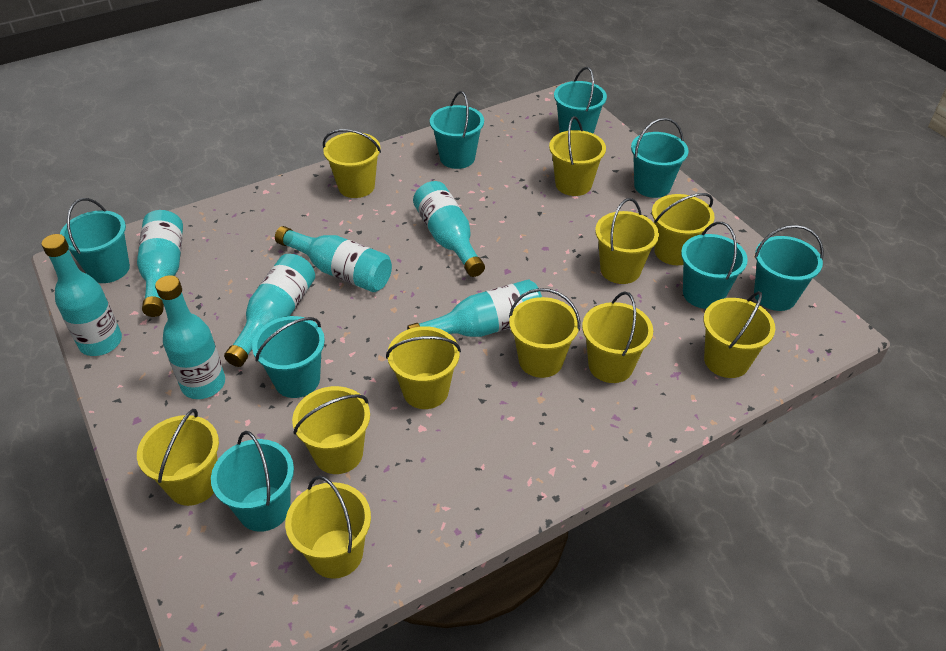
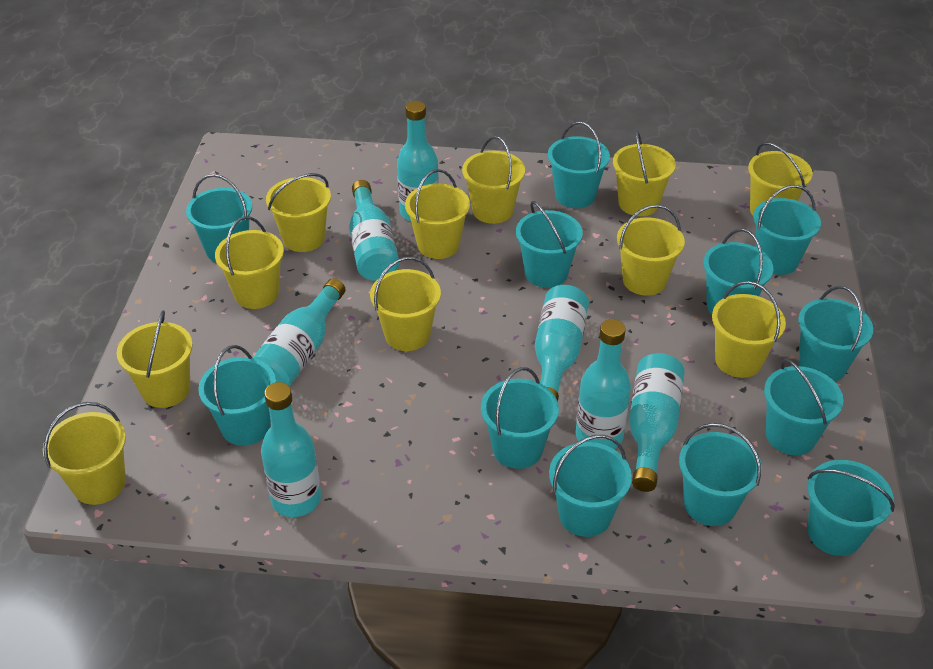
turquoise bucket: 8 -> 12

